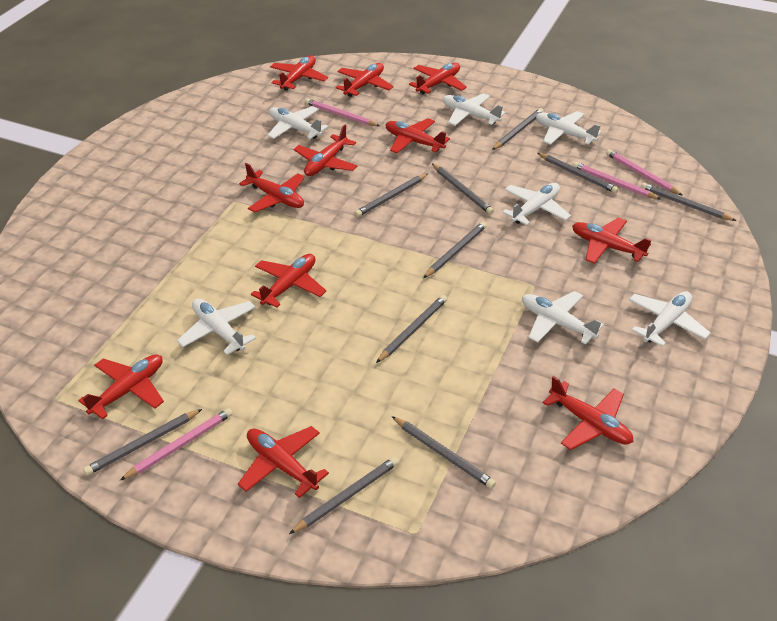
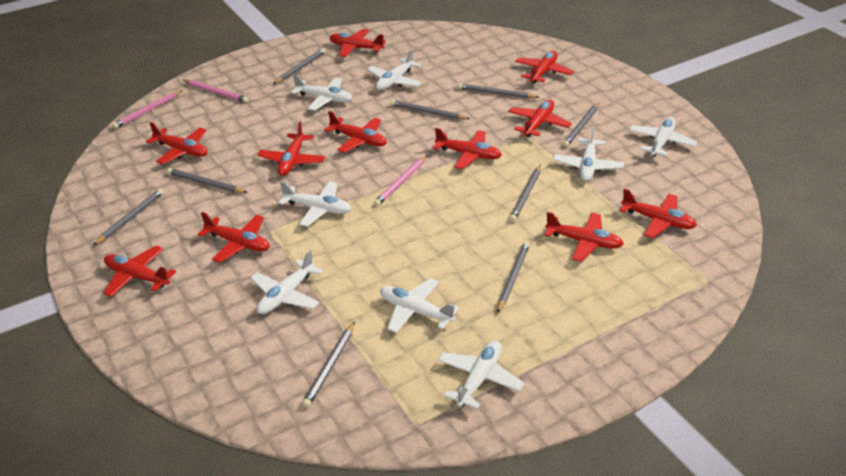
grey pencil: 10 -> 9
pink pencil: 4 -> 3
white plane: 7 -> 8

